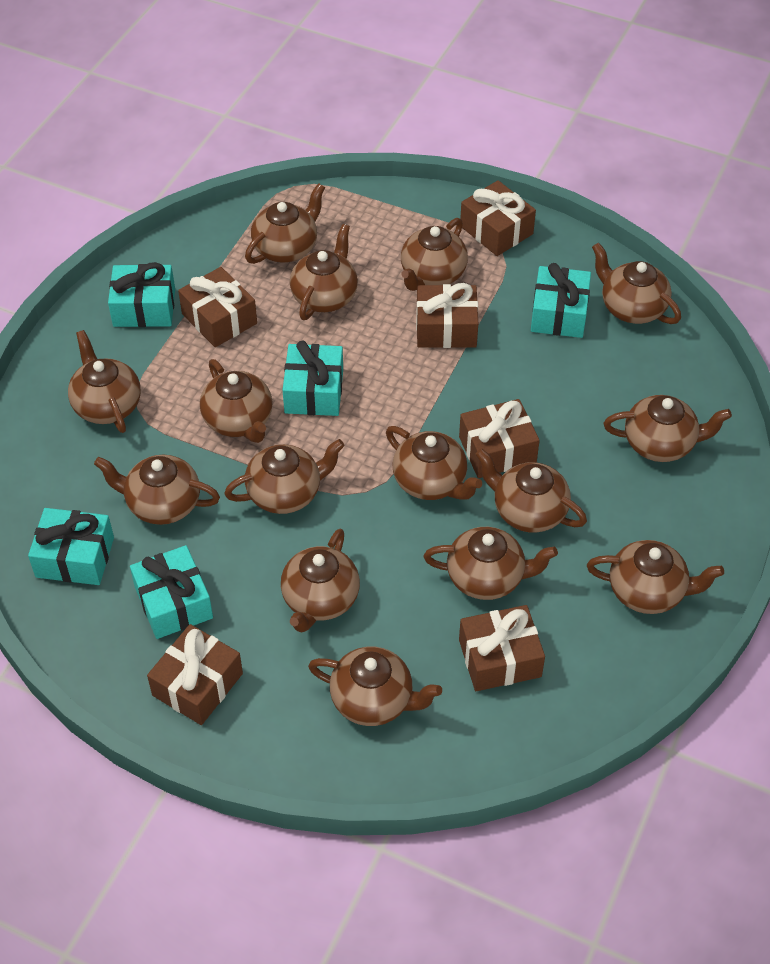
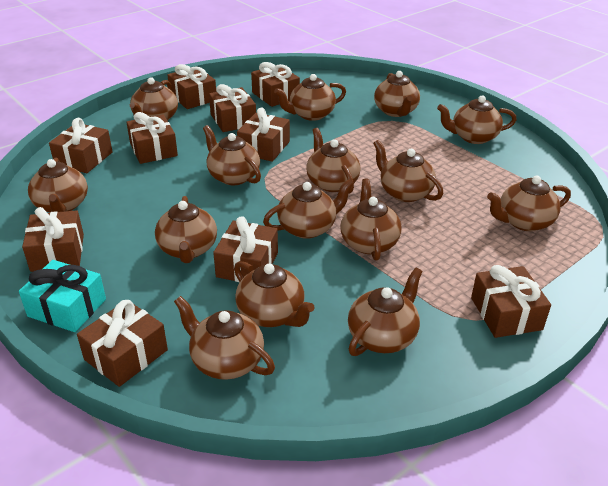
brown gift: 6 -> 10
turquoise gift: 5 -> 1

